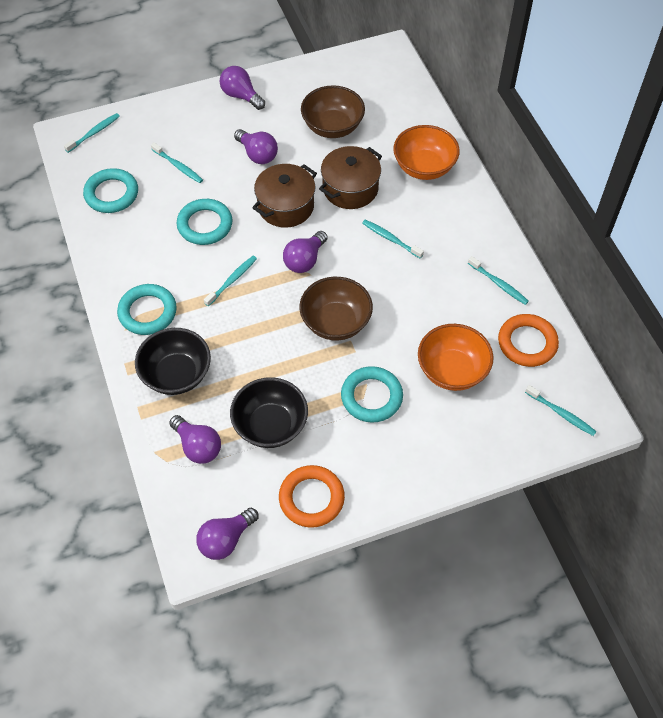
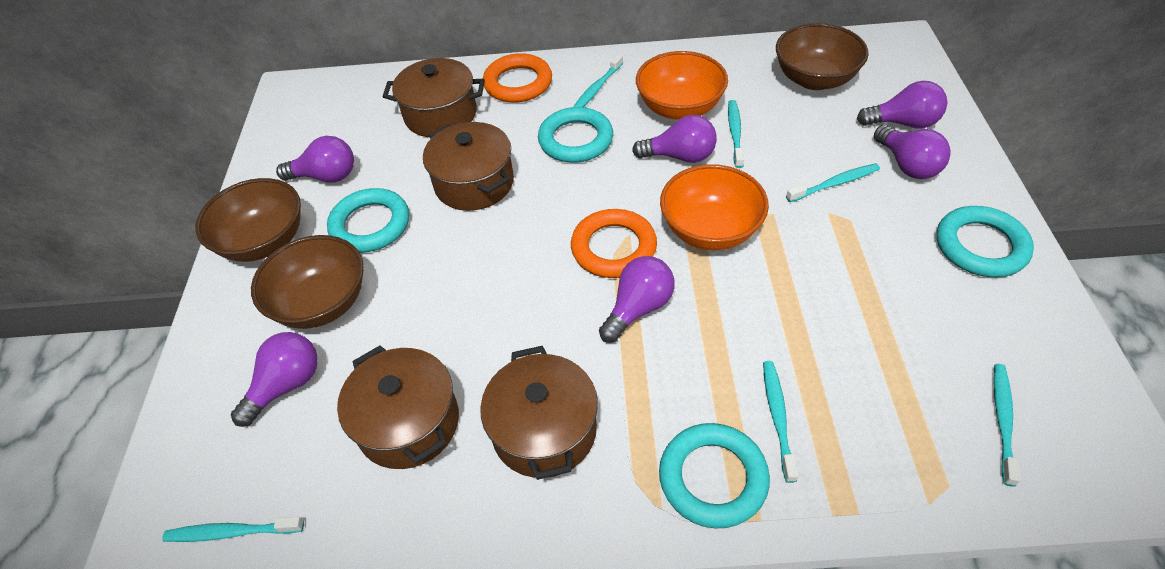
black bowl: 2 -> 0
brown bowl: 2 -> 3
brown pot: 2 -> 4
purple light bulb: 5 -> 6

